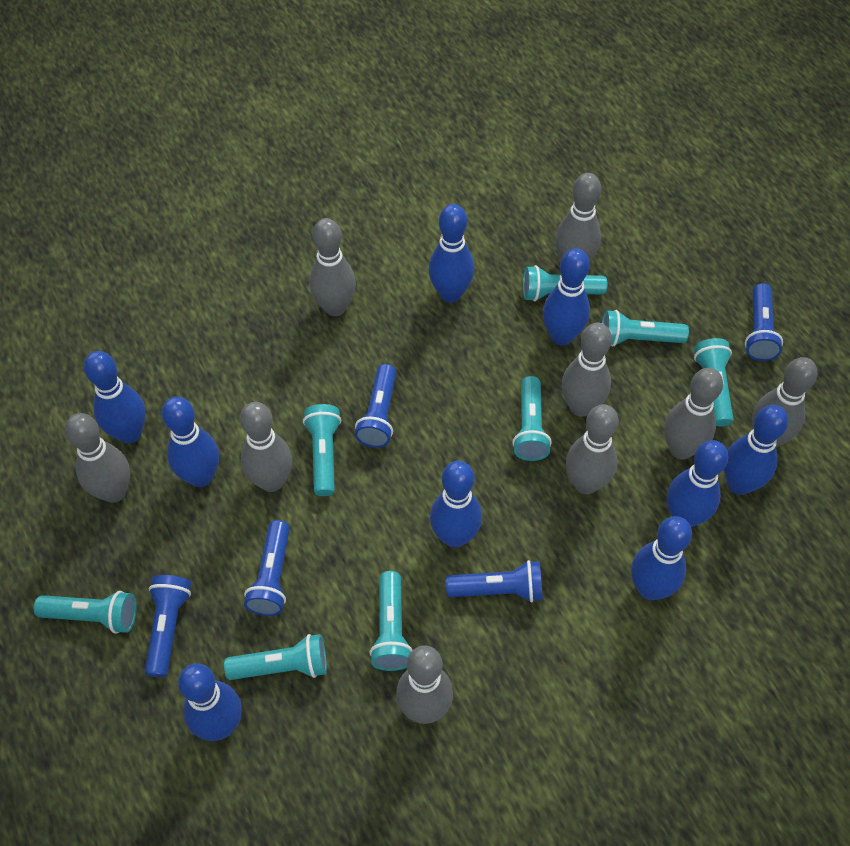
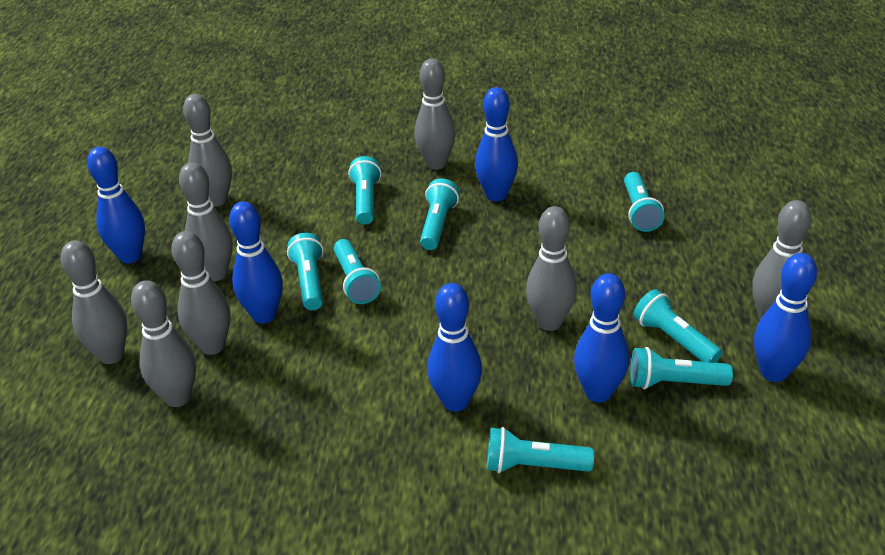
blue bowling pin: 9 -> 6
blue flashlight: 5 -> 0
grey bowling pin: 9 -> 8

